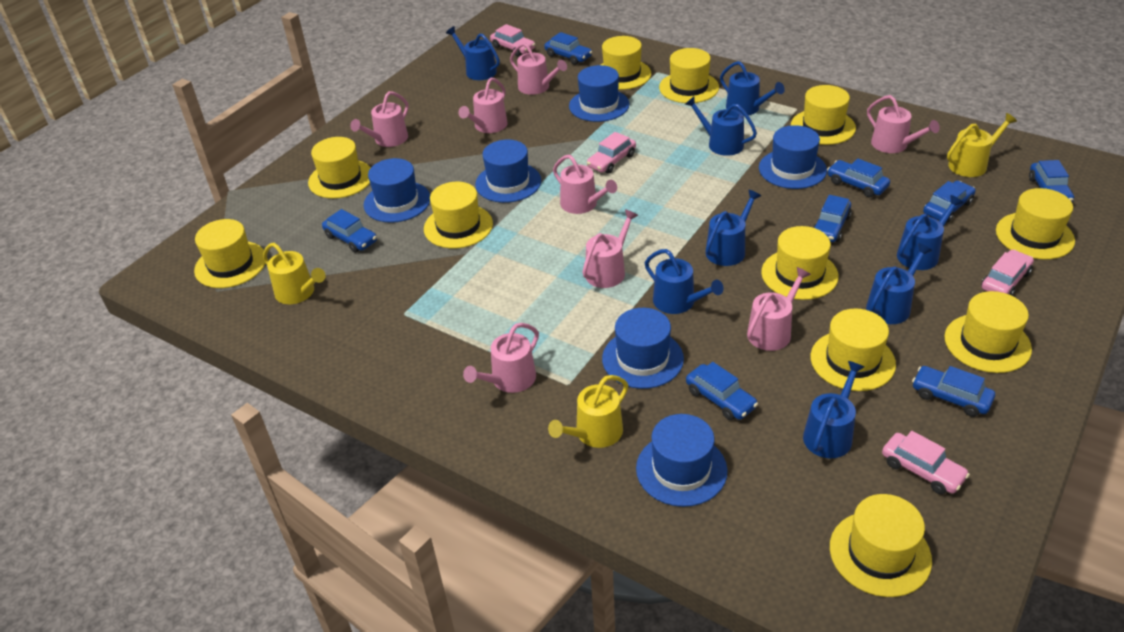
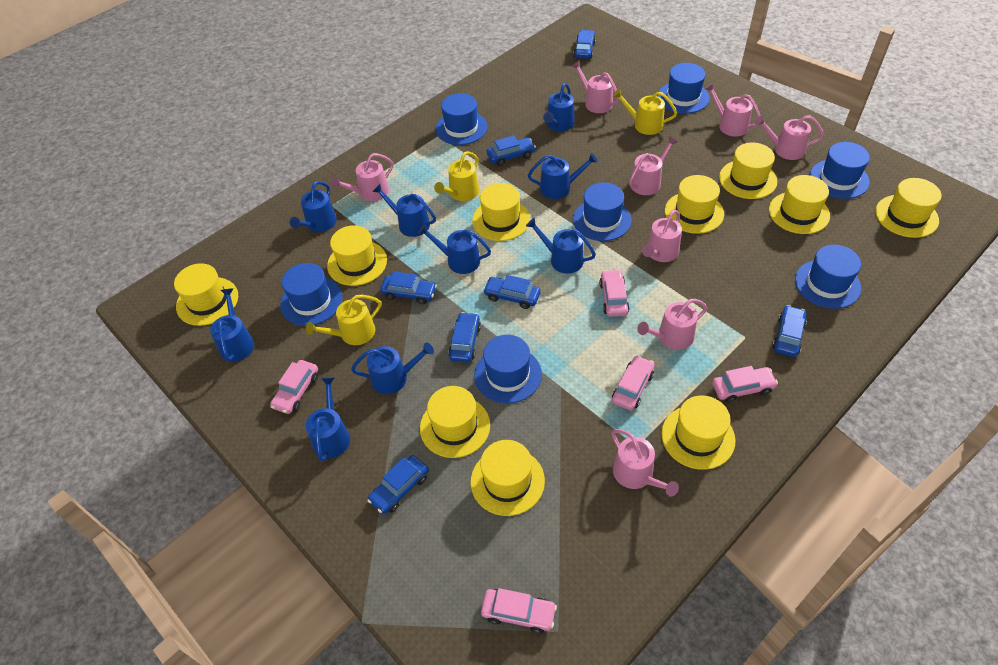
blue car: 8 -> 7
blue hat: 6 -> 7
blue watering can: 8 -> 9
pink car: 4 -> 5
yellow hat: 11 -> 10

